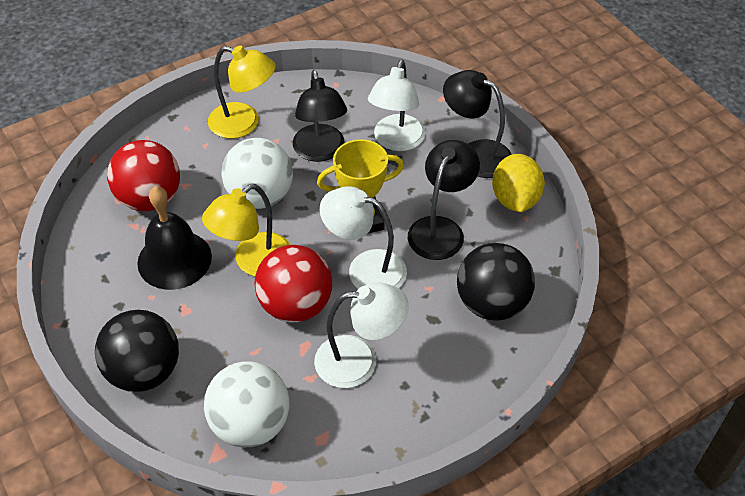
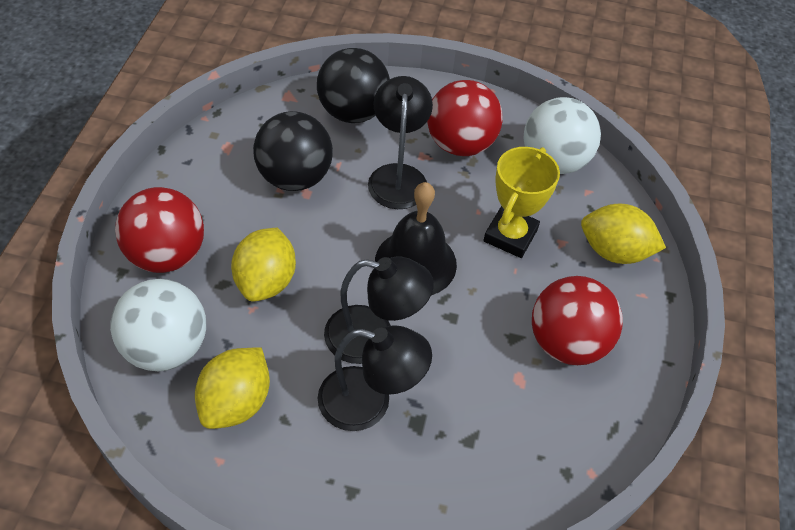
red ball: 2 -> 3
white lamp: 3 -> 0
yellow lamp: 2 -> 0
yellow lemon: 1 -> 3

